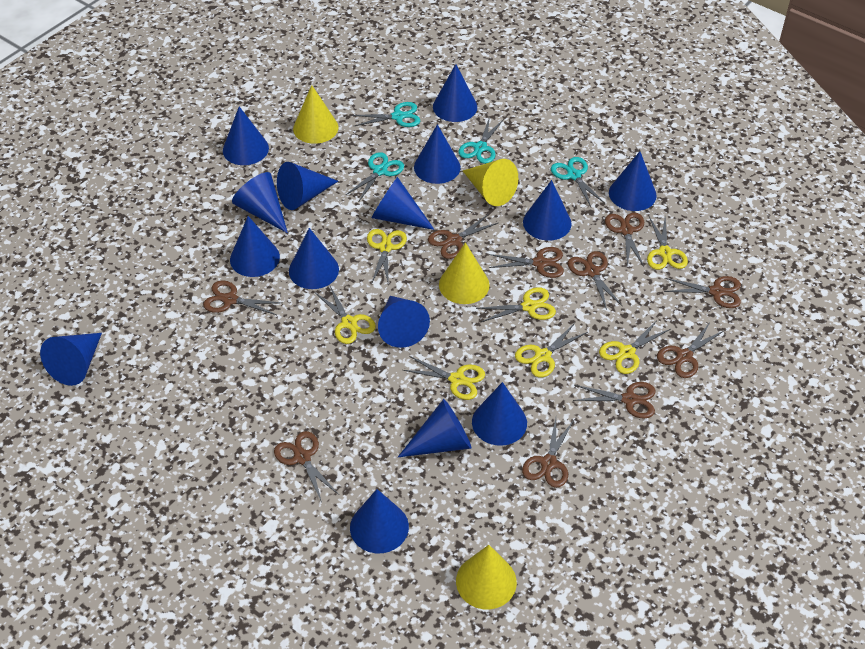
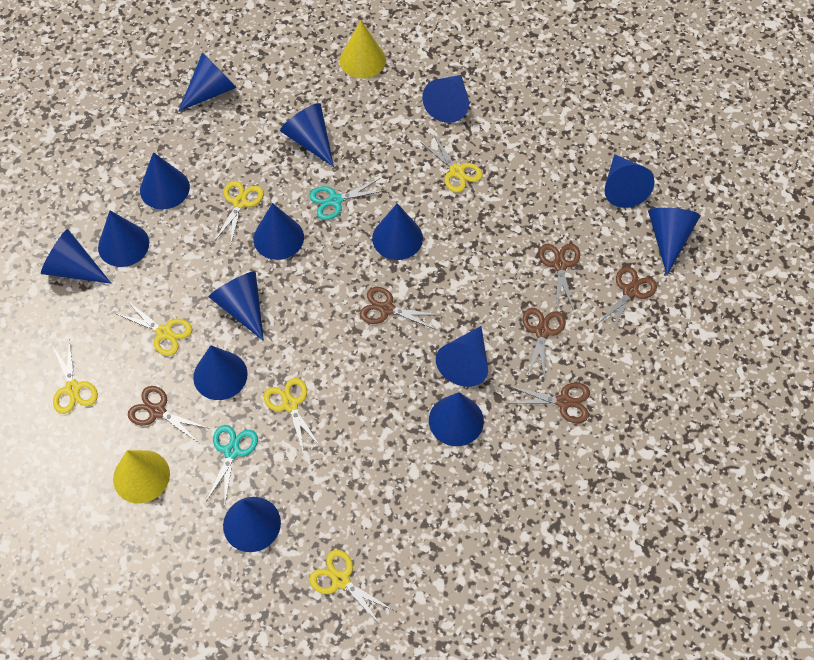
brown scissors: 10 -> 6
turquoise scissors: 4 -> 2
yellow cone: 4 -> 2
yellow scissors: 7 -> 6

